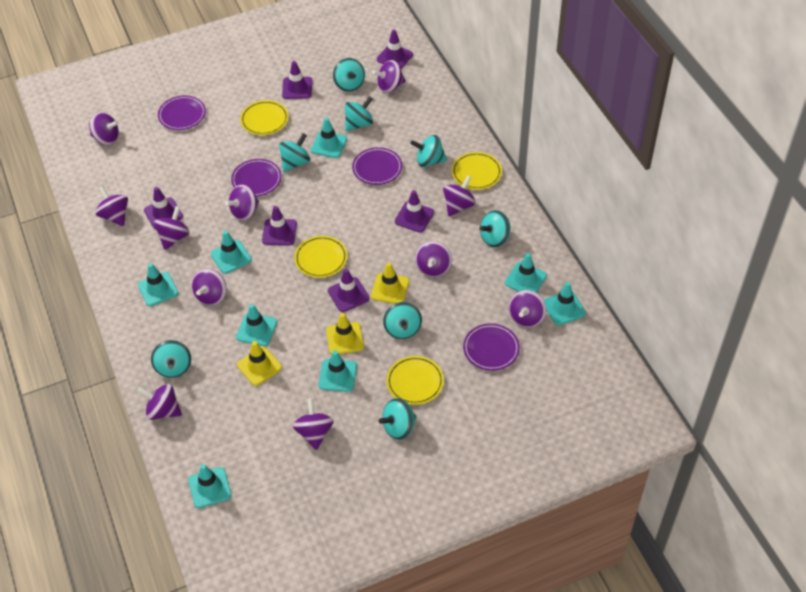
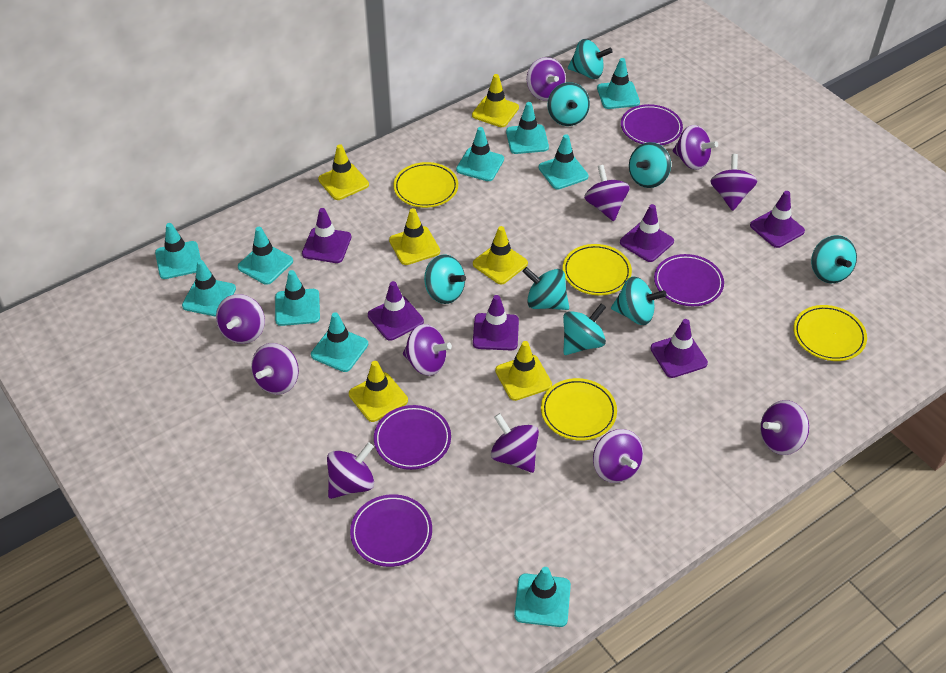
turquoise traffic cone: 8 -> 10
yellow traffic cone: 3 -> 6

